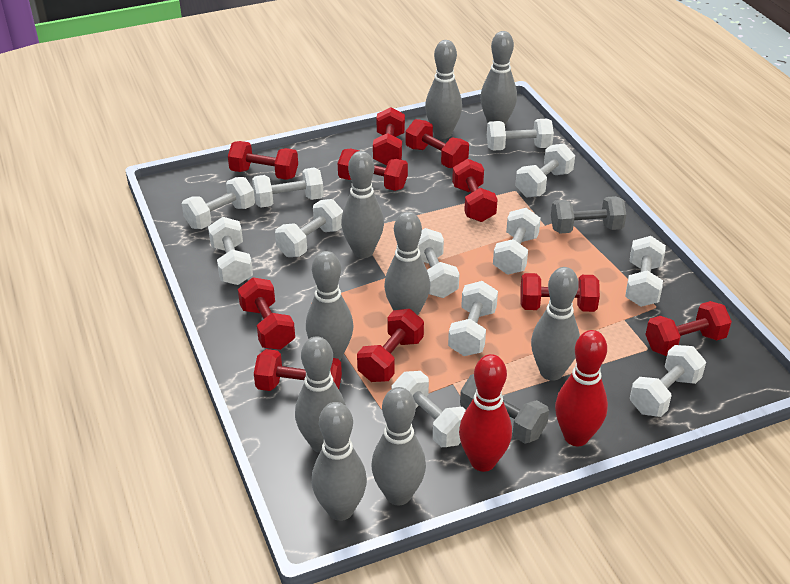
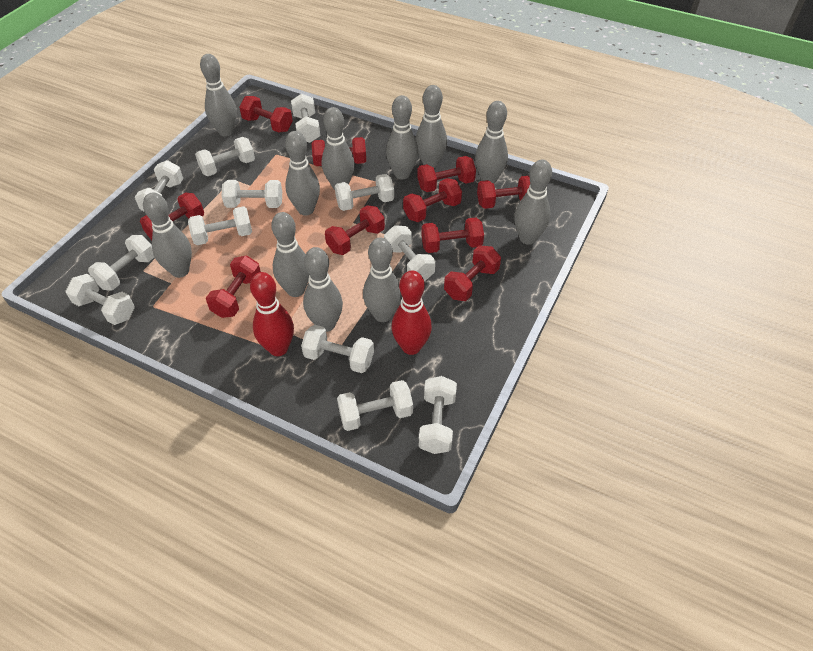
grey bowling pin: 9 -> 11
grey dumbbell: 2 -> 0

